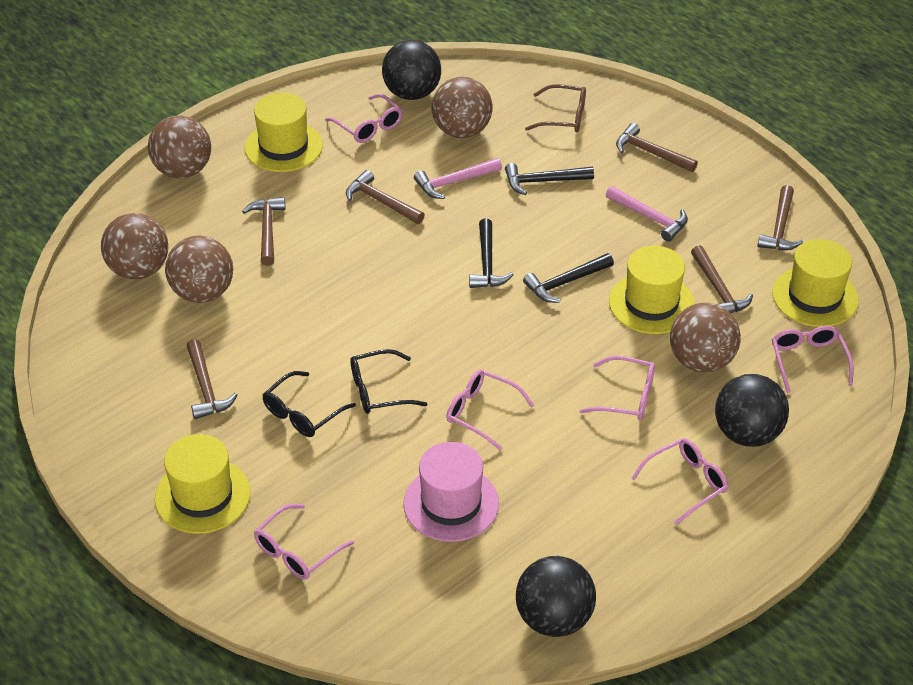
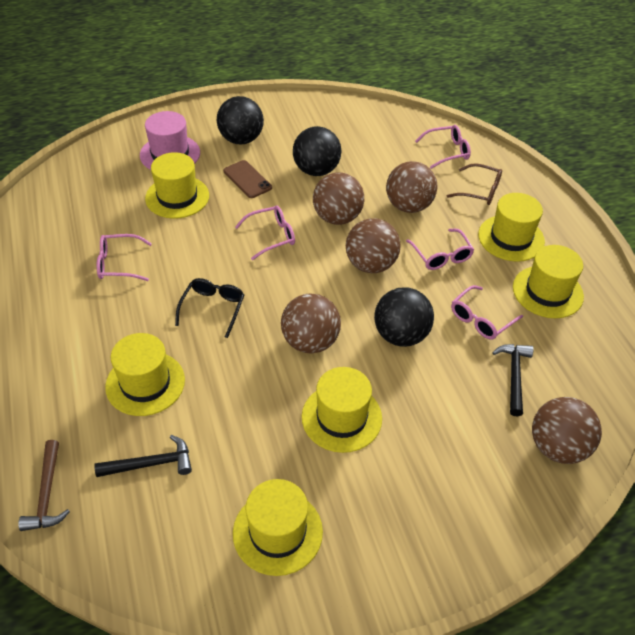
black glasses: 2 -> 1
black hammer: 3 -> 2
brown hammer: 6 -> 1
brown phone: 0 -> 1
pink glasses: 6 -> 5
pink hammer: 2 -> 0
yellow hat: 4 -> 6

